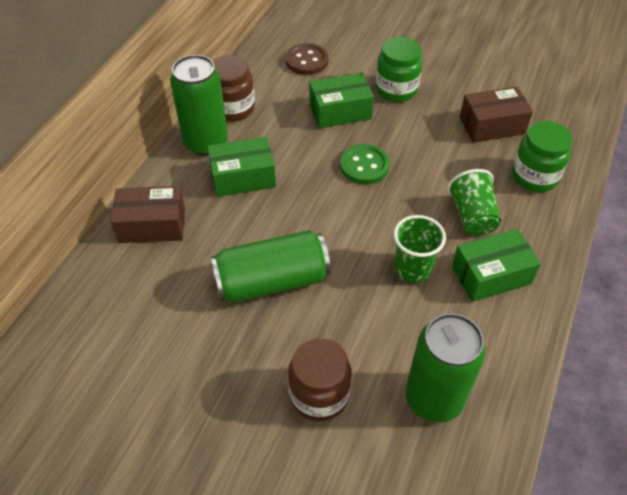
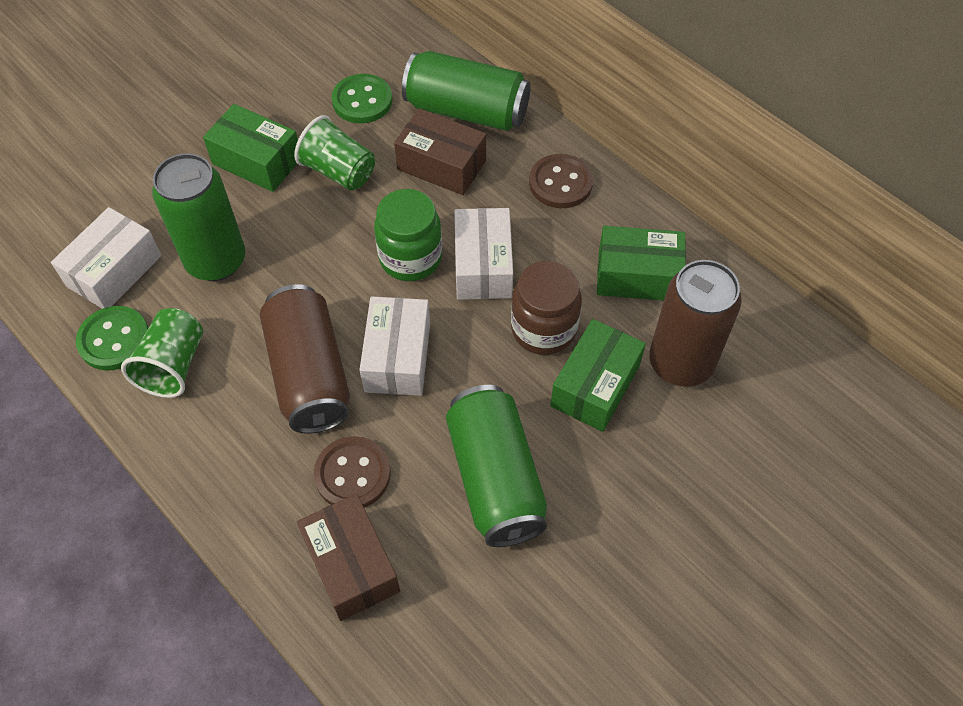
brown button: 1 -> 2
brown can: 0 -> 2
brown jar: 2 -> 1
green button: 1 -> 2
green jar: 2 -> 1
white box: 0 -> 3

